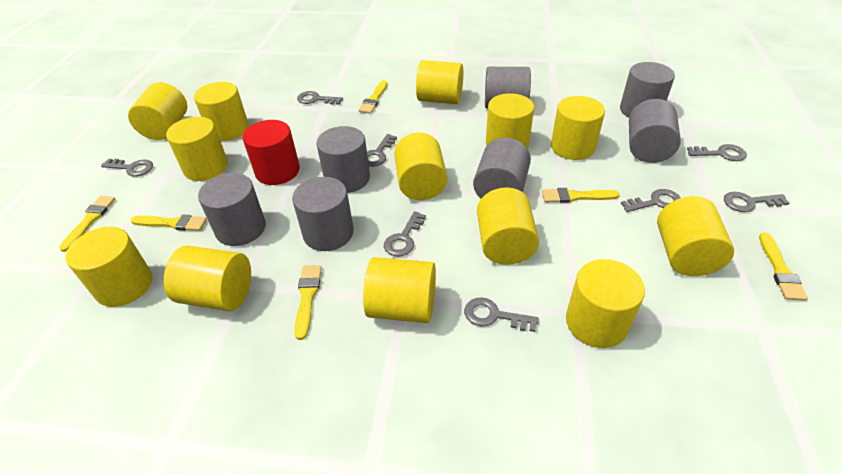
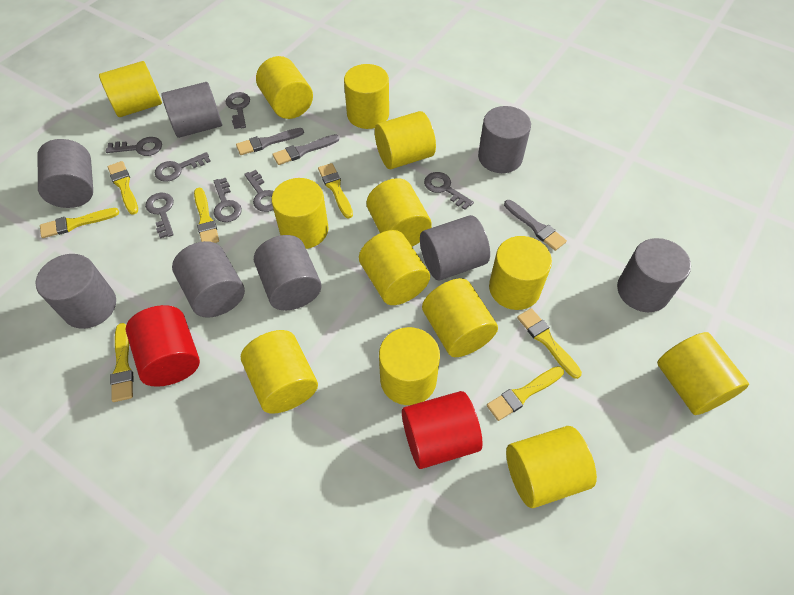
grey brush: 0 -> 3
grey cylinder: 7 -> 8
grey key: 8 -> 7
red cylinder: 1 -> 2
yellow brush: 6 -> 7

